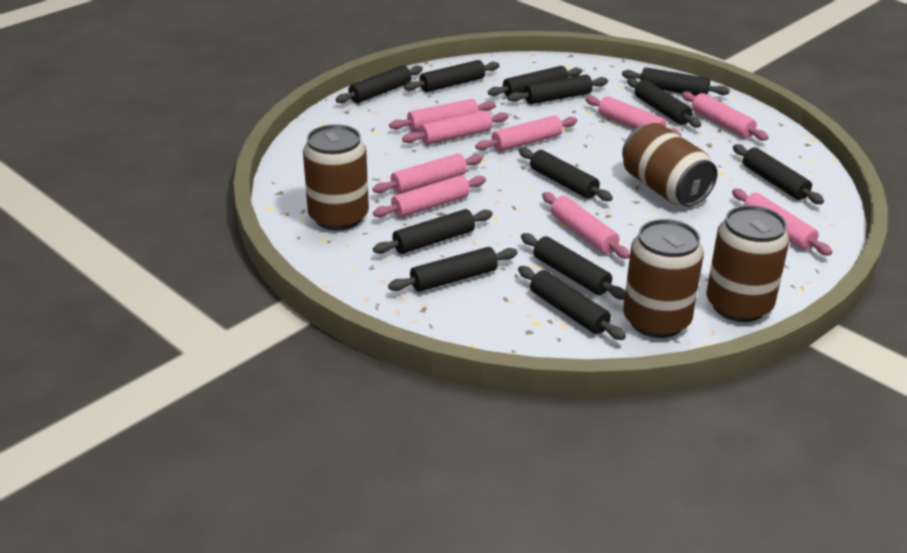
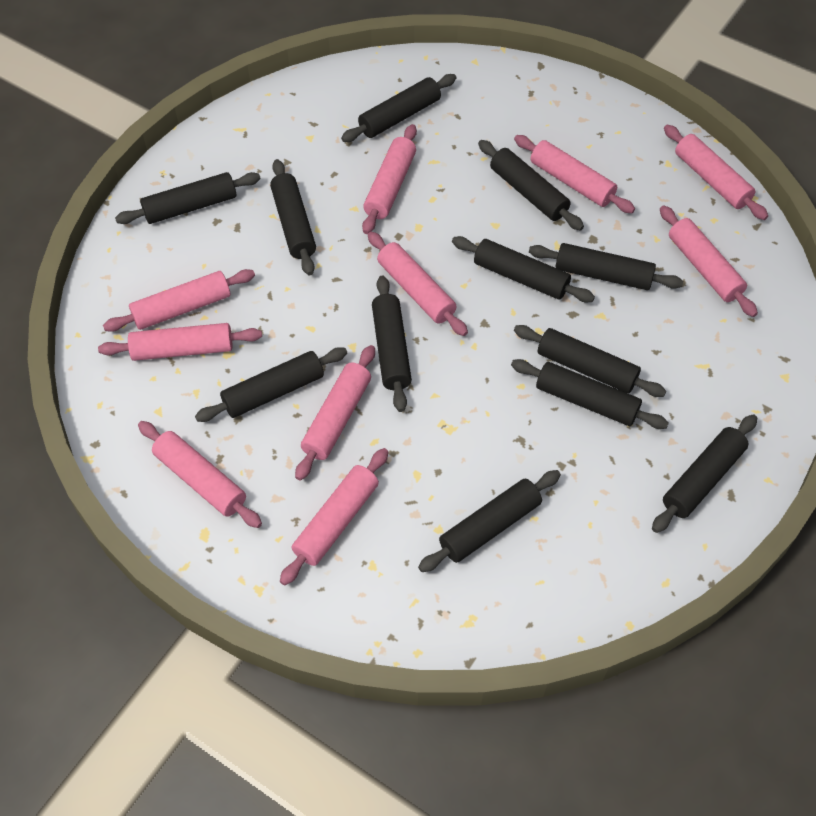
brown can: 4 -> 0
pink rolling pin: 9 -> 10

